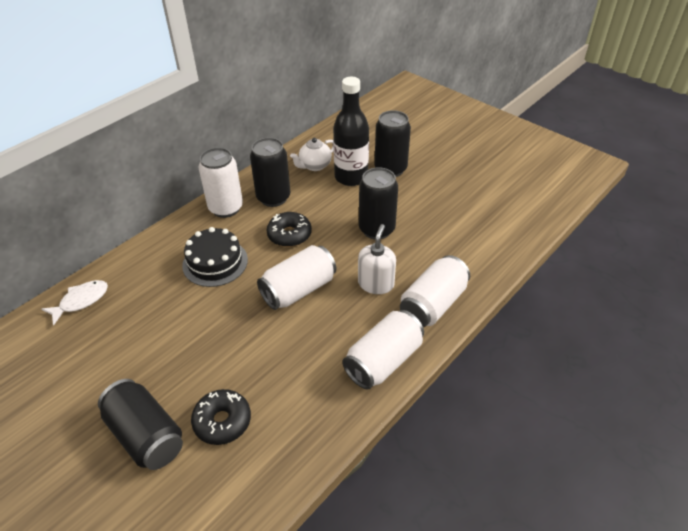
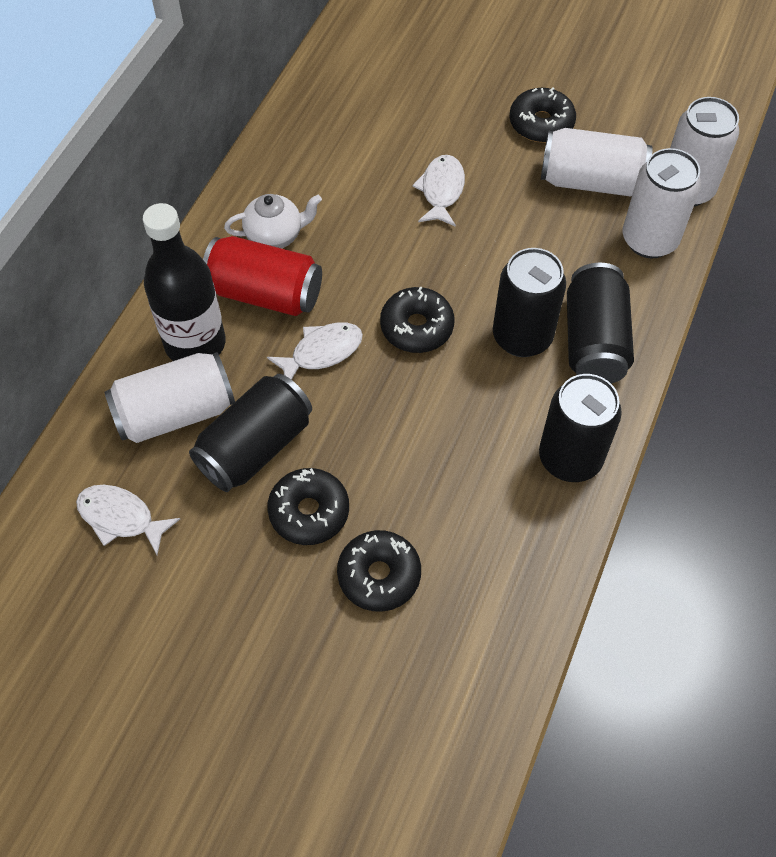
black cake: 1 -> 0
black donut: 2 -> 4
red can: 0 -> 1
white fish: 1 -> 3
white soap dispenser: 1 -> 0

